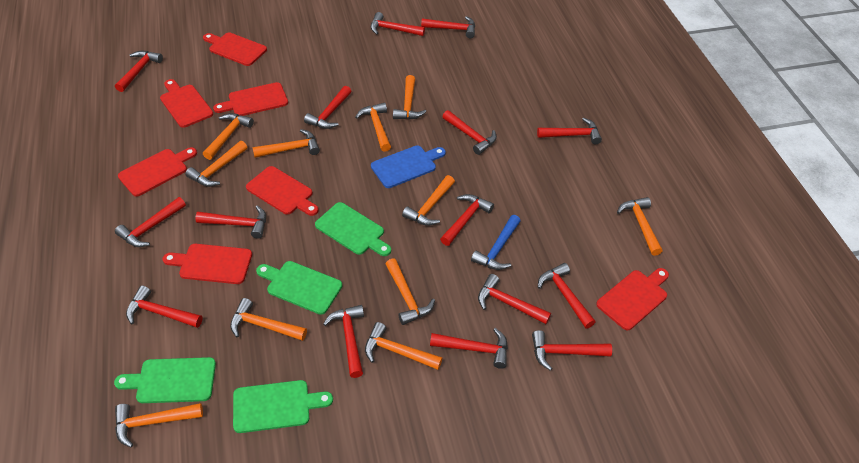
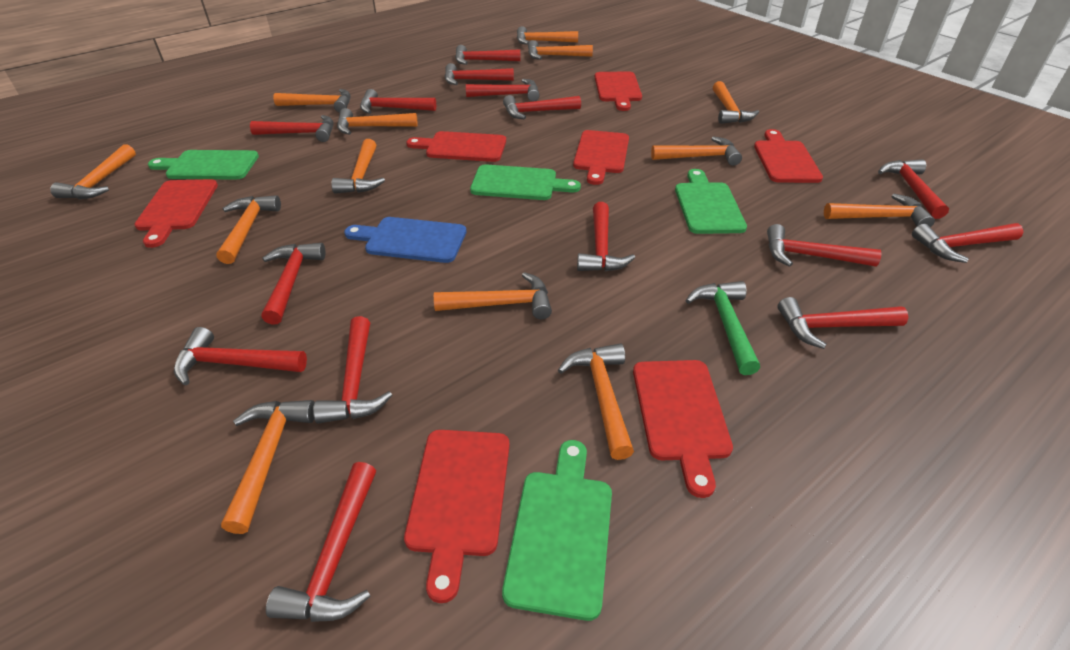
blue hammer: 1 -> 0
green hammer: 0 -> 1
orange hammer: 11 -> 13

